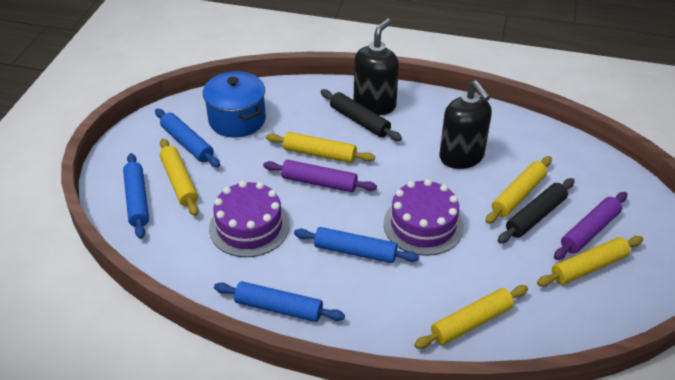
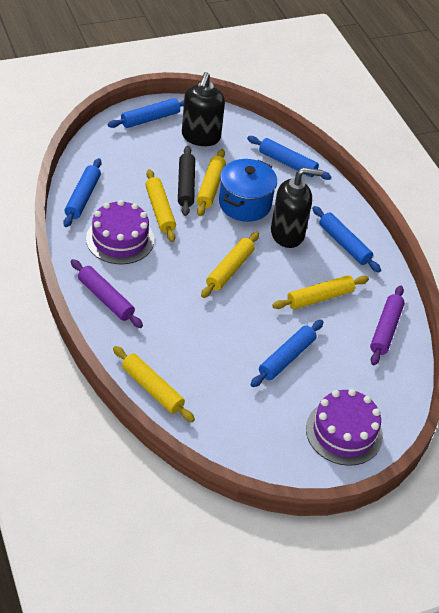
black rolling pin: 2 -> 1
blue rolling pin: 4 -> 5

